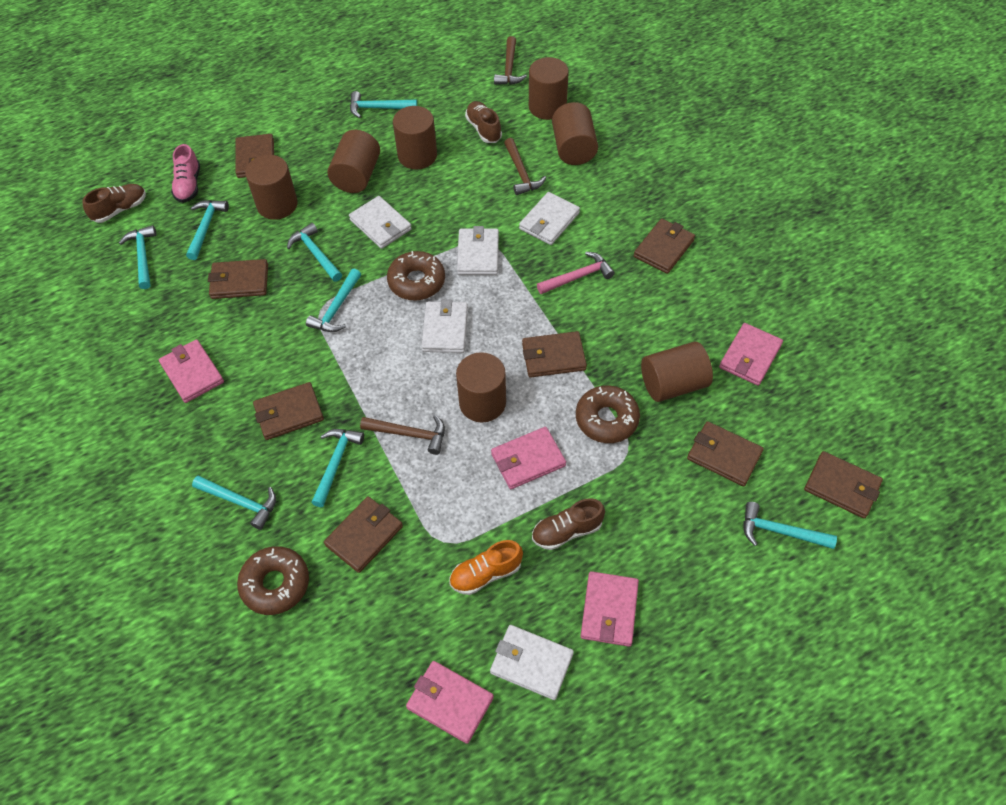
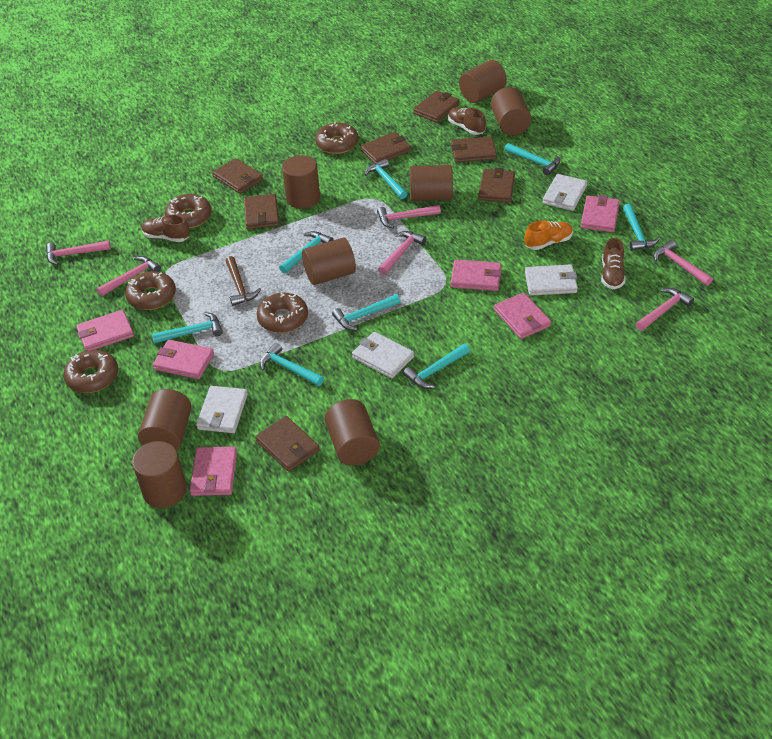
brown cylinder: 7 -> 8
brown donut: 3 -> 5
brown hammer: 3 -> 1
brown wallet: 8 -> 7
pink hammer: 1 -> 6
pink shoe: 1 -> 0
pink wallet: 5 -> 6
white wallet: 5 -> 4

